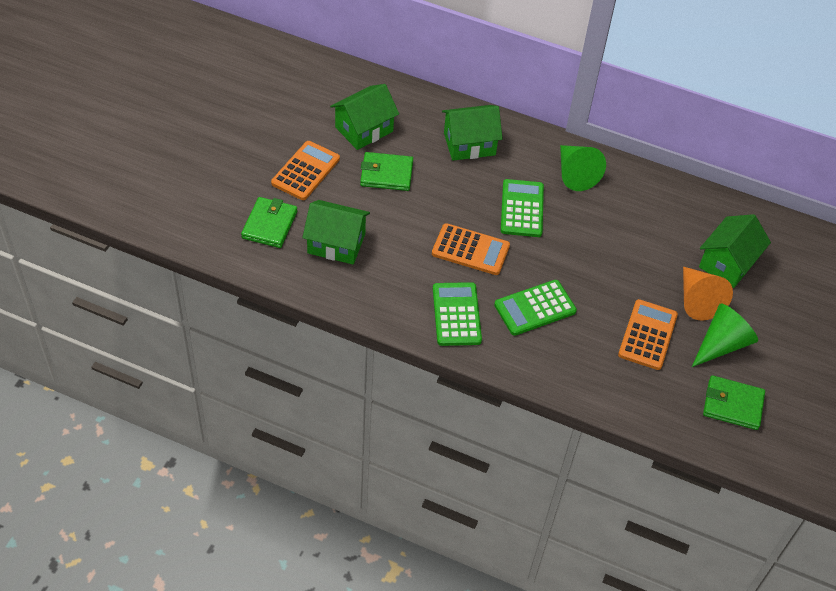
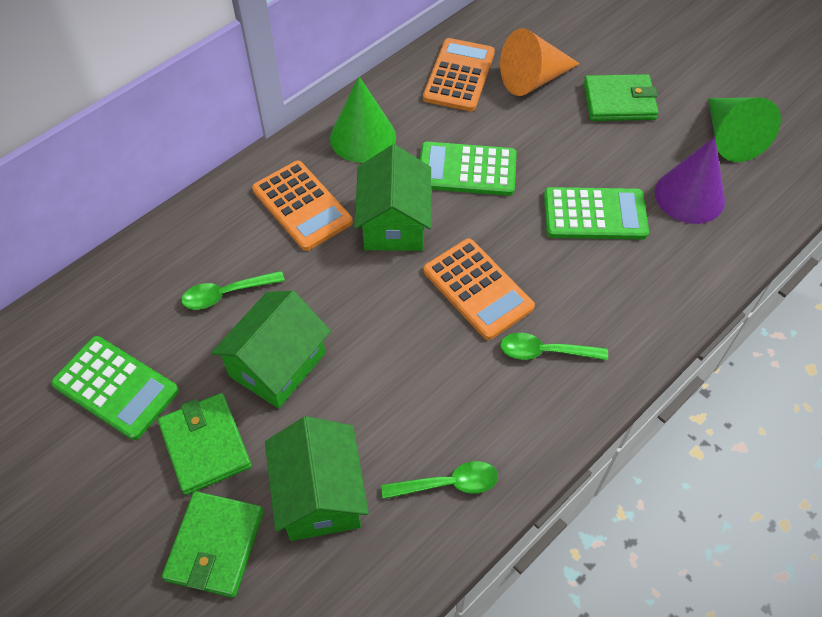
green house: 4 -> 3
green spoon: 0 -> 3
purple cone: 0 -> 1

